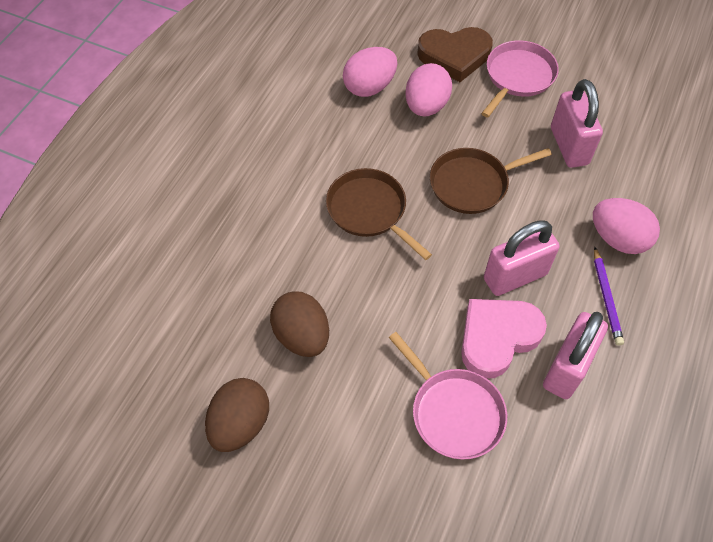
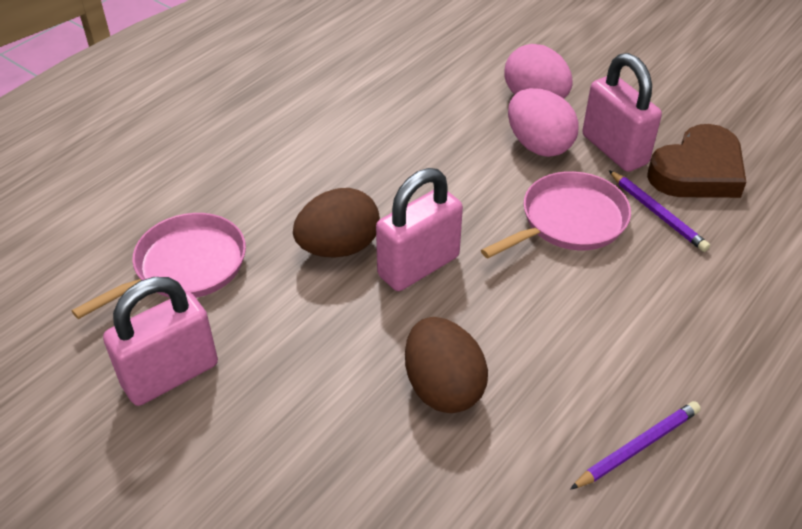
brown pan: 2 -> 0
pink egg: 3 -> 2
pink heart: 1 -> 0
purple pencil: 1 -> 2

